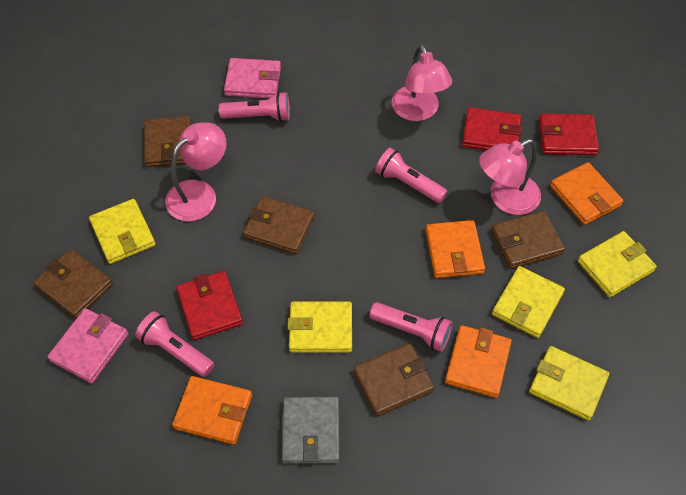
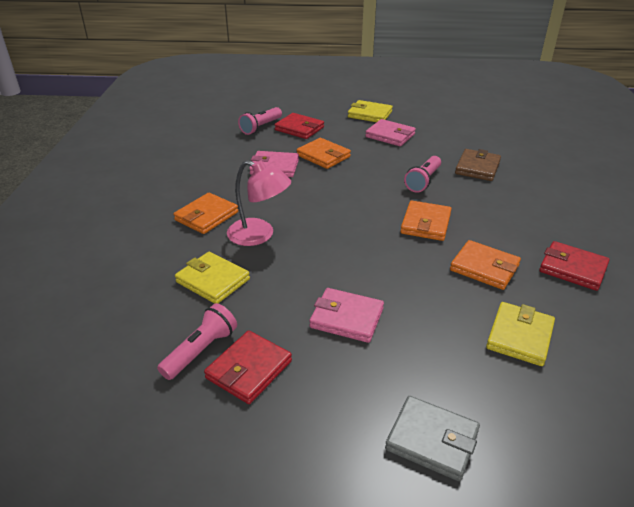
brown wallet: 5 -> 1
pink flashlight: 4 -> 3
pink lamp: 3 -> 1
pink wallet: 2 -> 3
yellow wallet: 5 -> 3

